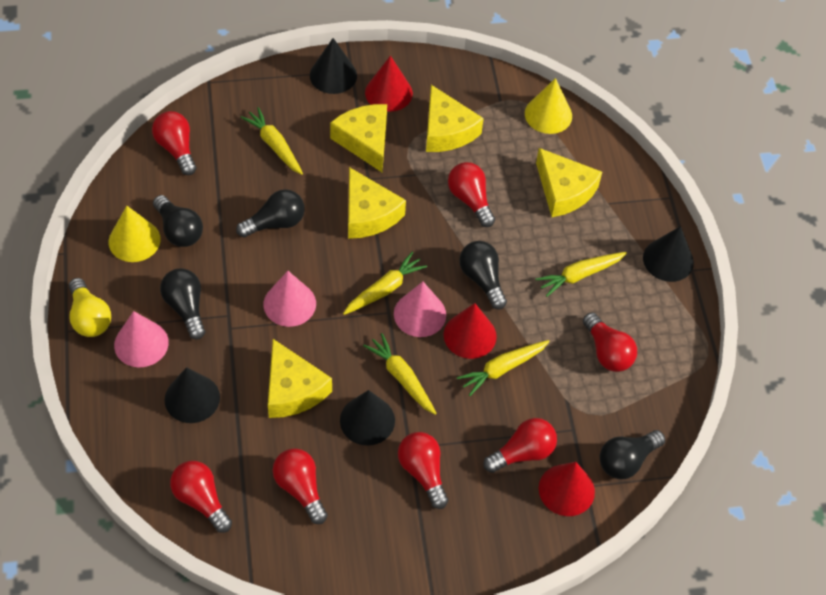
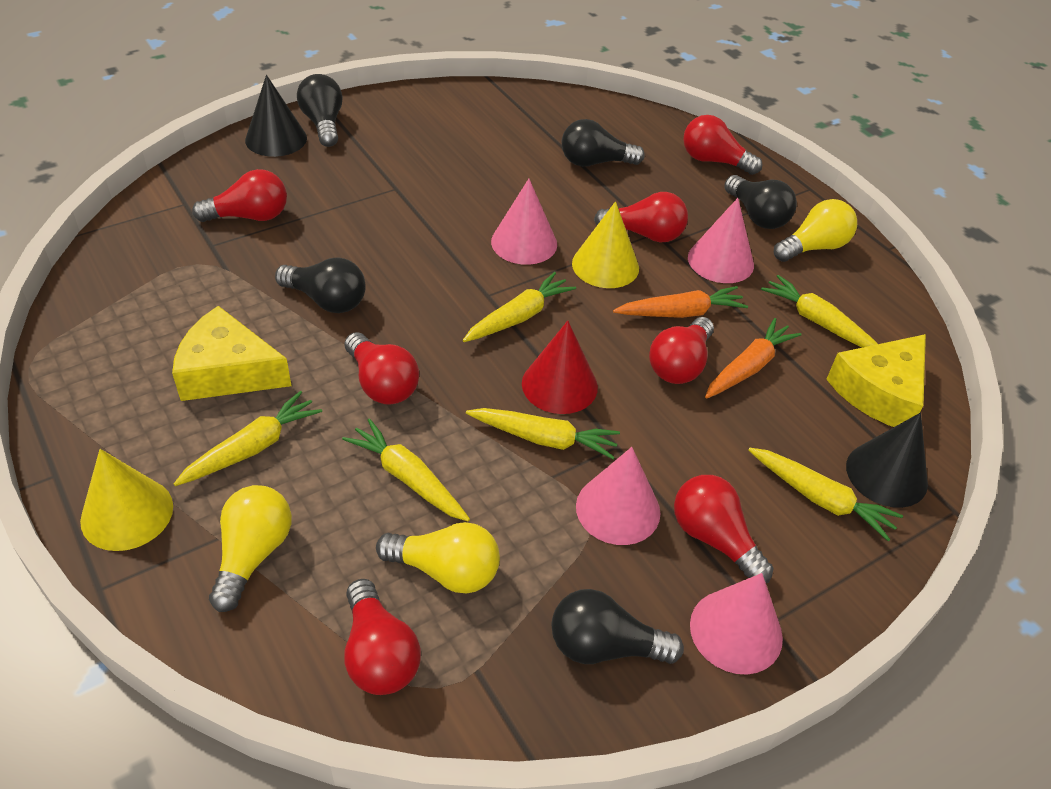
black cone: 4 -> 2
orange carrot: 0 -> 2
pink cone: 3 -> 4
red cone: 3 -> 1
yellow carrot: 5 -> 6
yellow cheese: 5 -> 2
yellow light bulb: 1 -> 3

